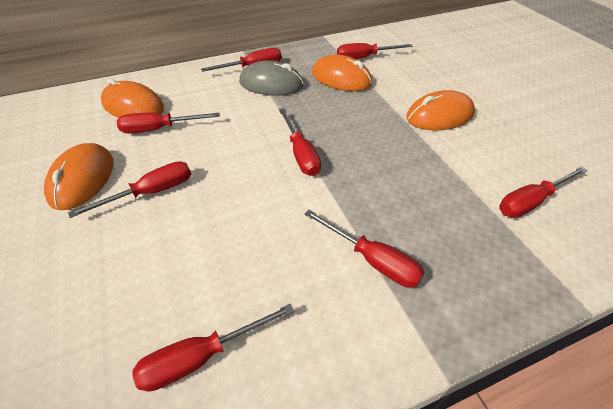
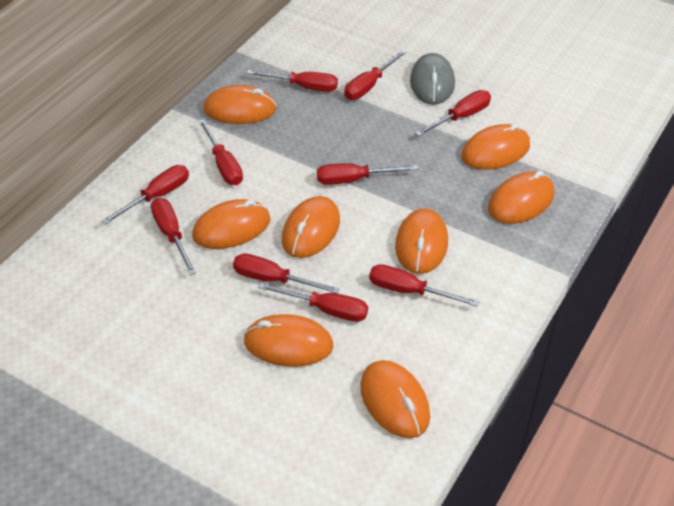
orange mouse: 4 -> 8
red screwdriver: 8 -> 10

